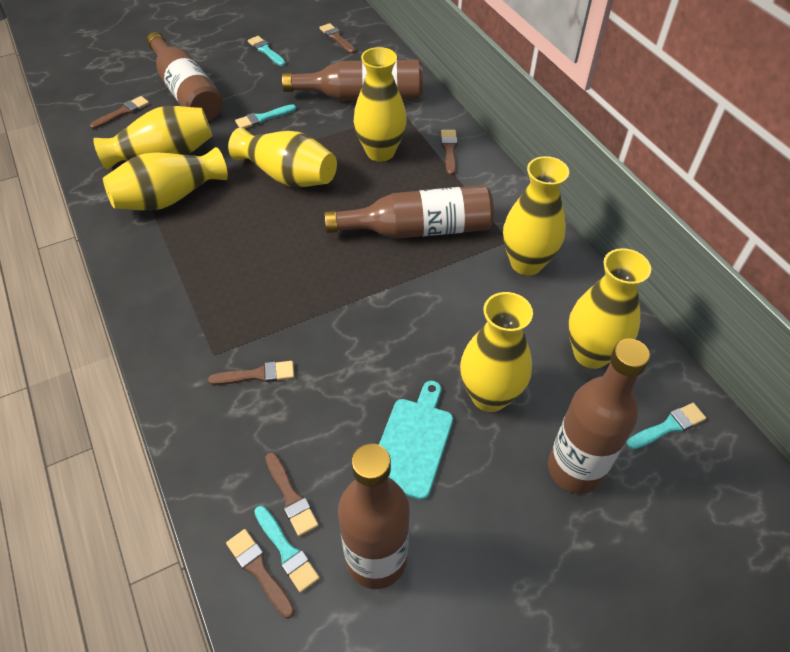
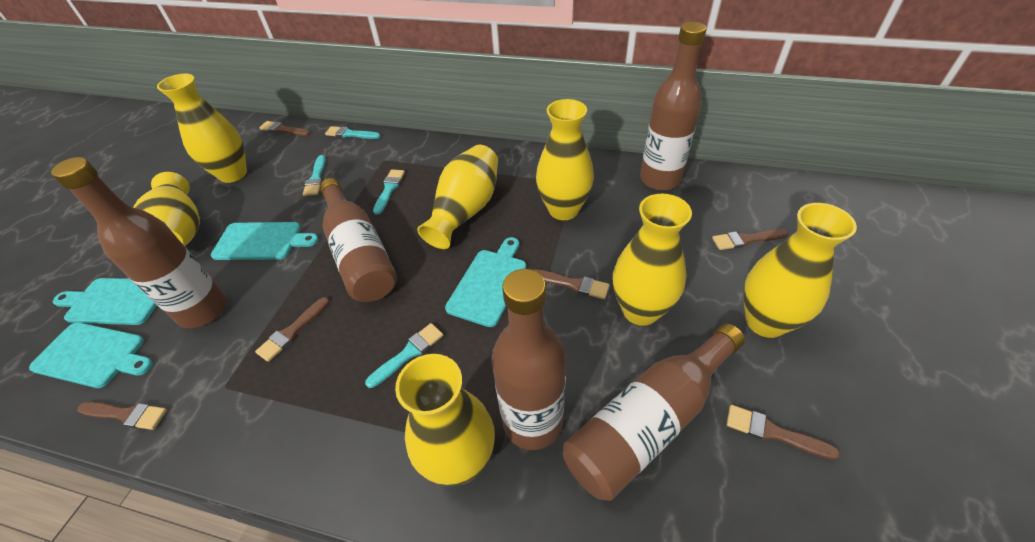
turquoise cutting board: 1 -> 4

